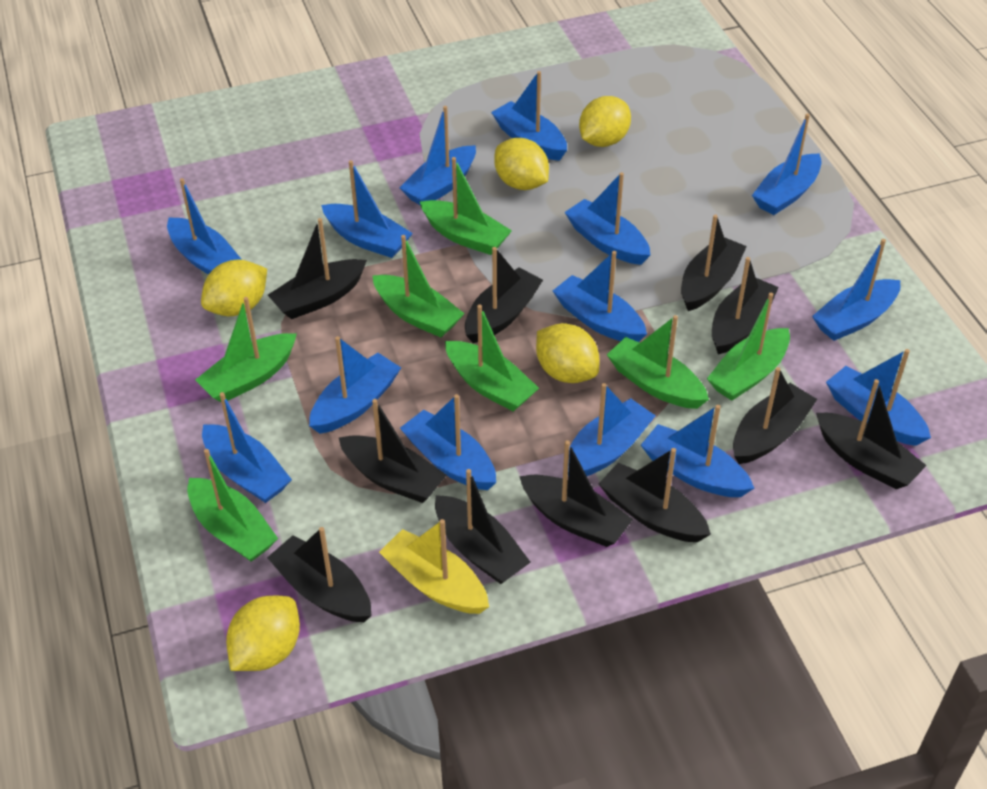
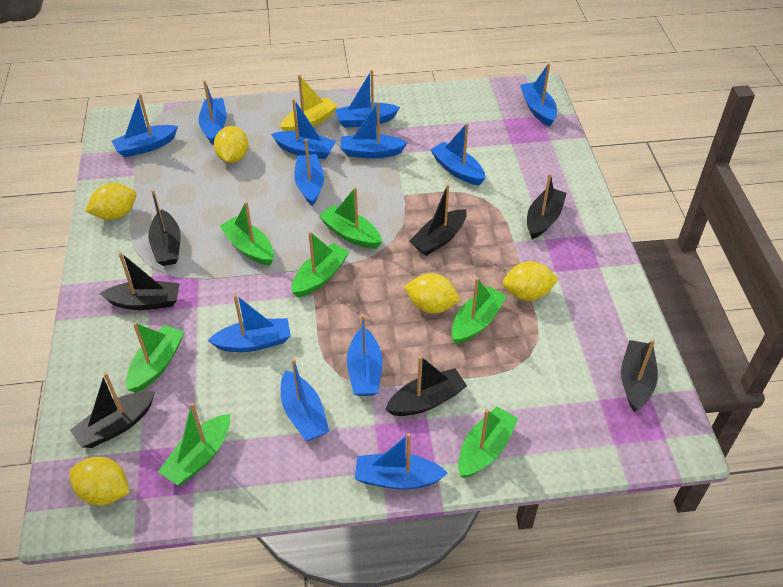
black boat: 11 -> 7
blue boat: 14 -> 12

